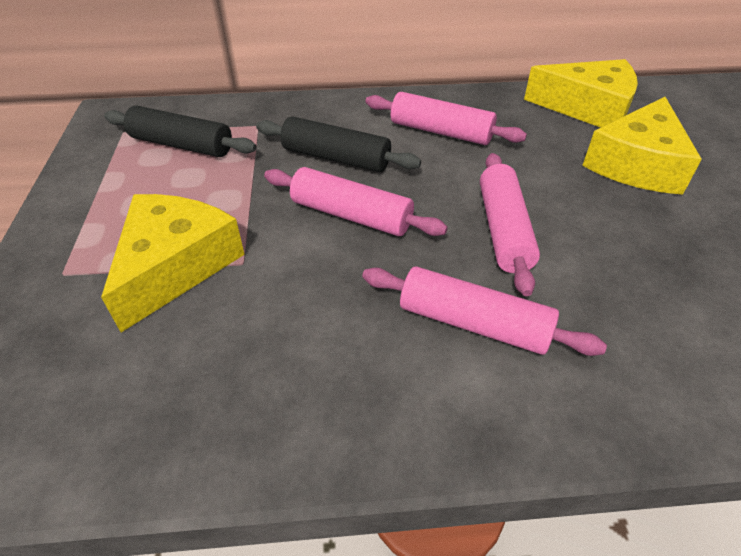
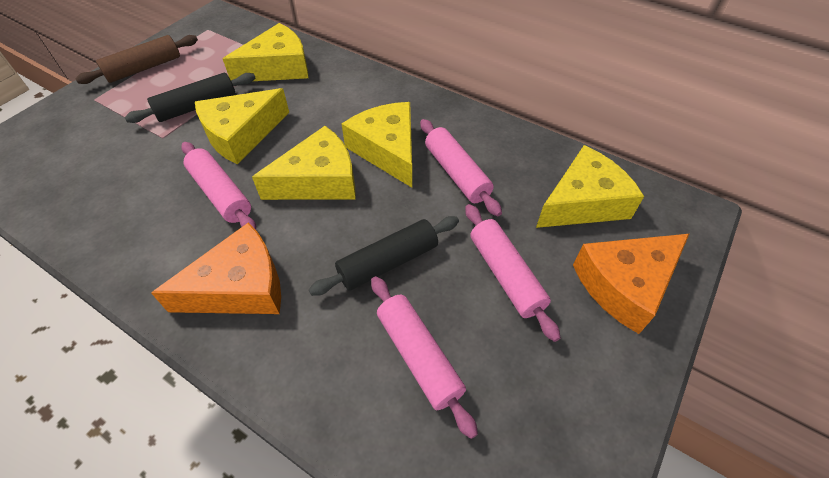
brown rolling pin: 0 -> 1
orange cheese: 0 -> 2
yellow cheese: 3 -> 5

